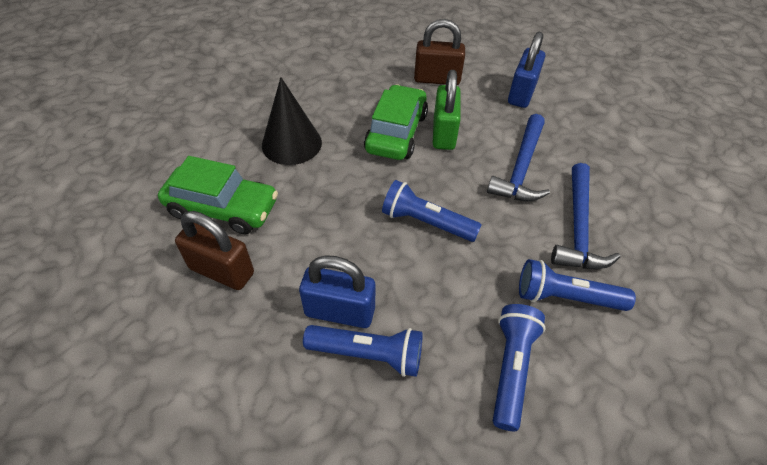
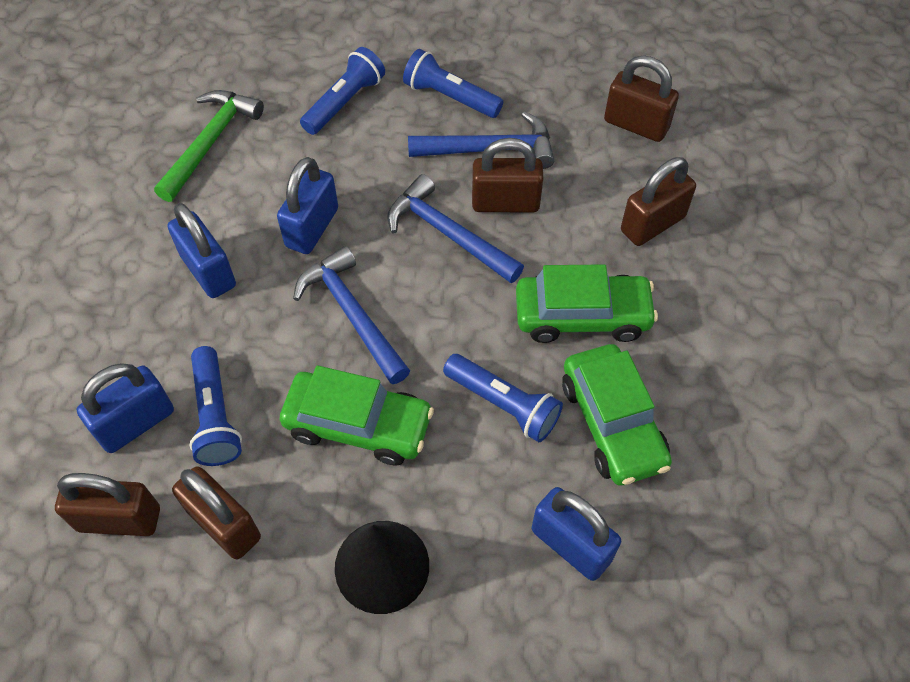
blue hammer: 2 -> 3
blue padlock: 2 -> 4
brown padlock: 2 -> 5
green car: 2 -> 3
green hammer: 0 -> 1
green padlock: 1 -> 0

